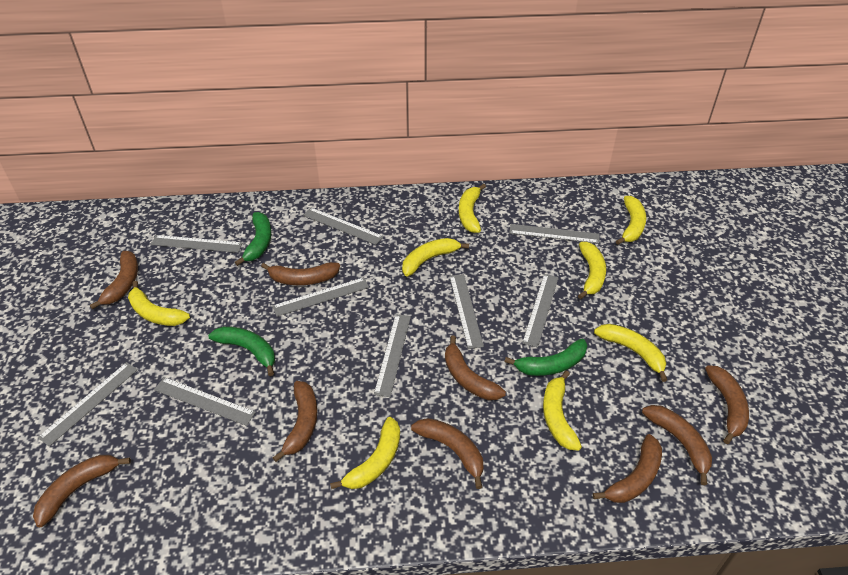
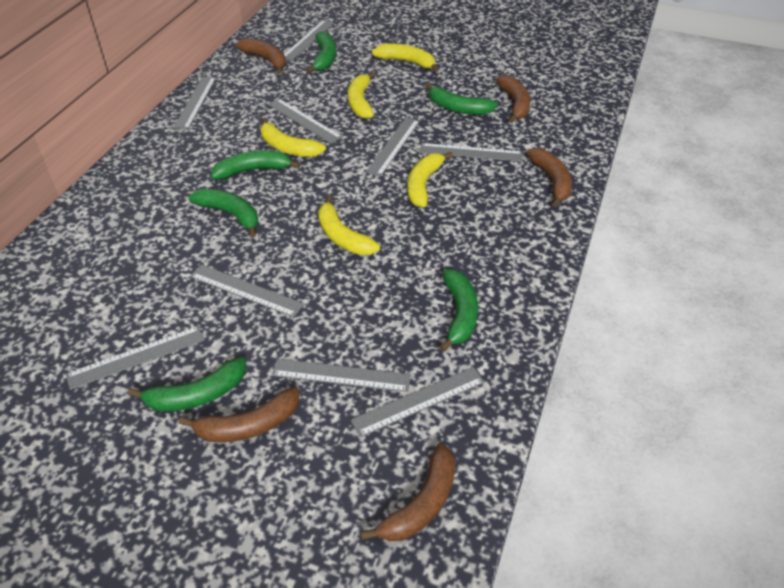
brown banana: 9 -> 5
green banana: 3 -> 6
yellow banana: 8 -> 5

